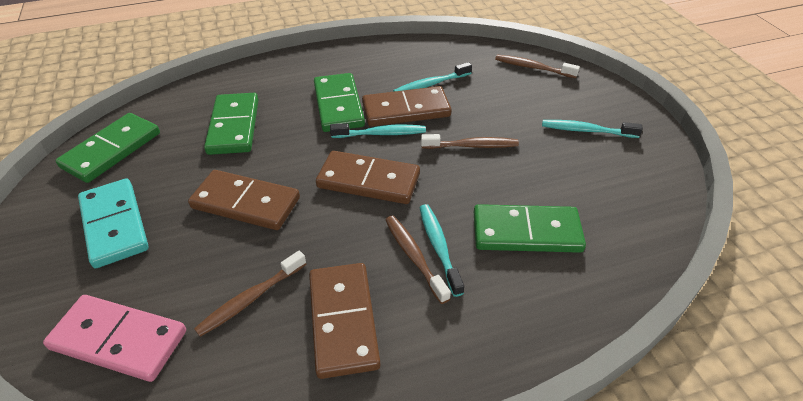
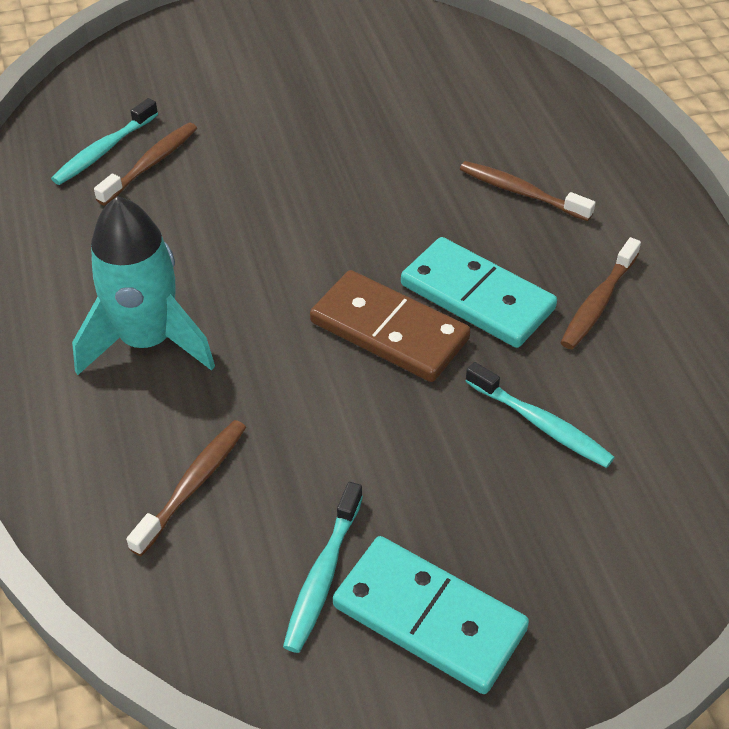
brown domino: 4 -> 1
green domino: 4 -> 0
pink domino: 1 -> 0
turquoise domino: 1 -> 2
turquoise rocket: 0 -> 1
turquoise toothbrush: 4 -> 3

